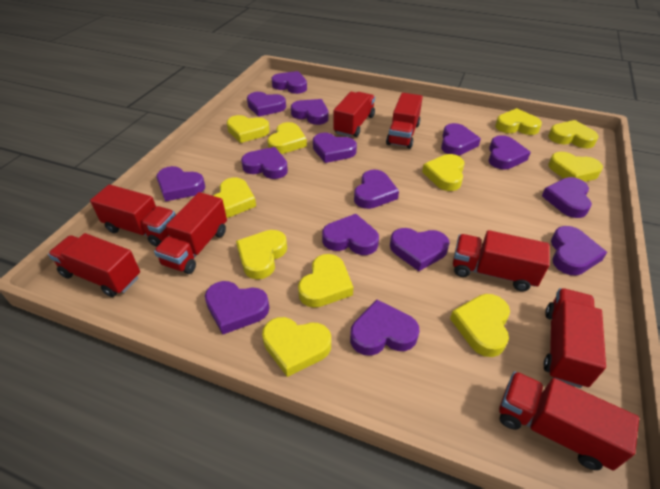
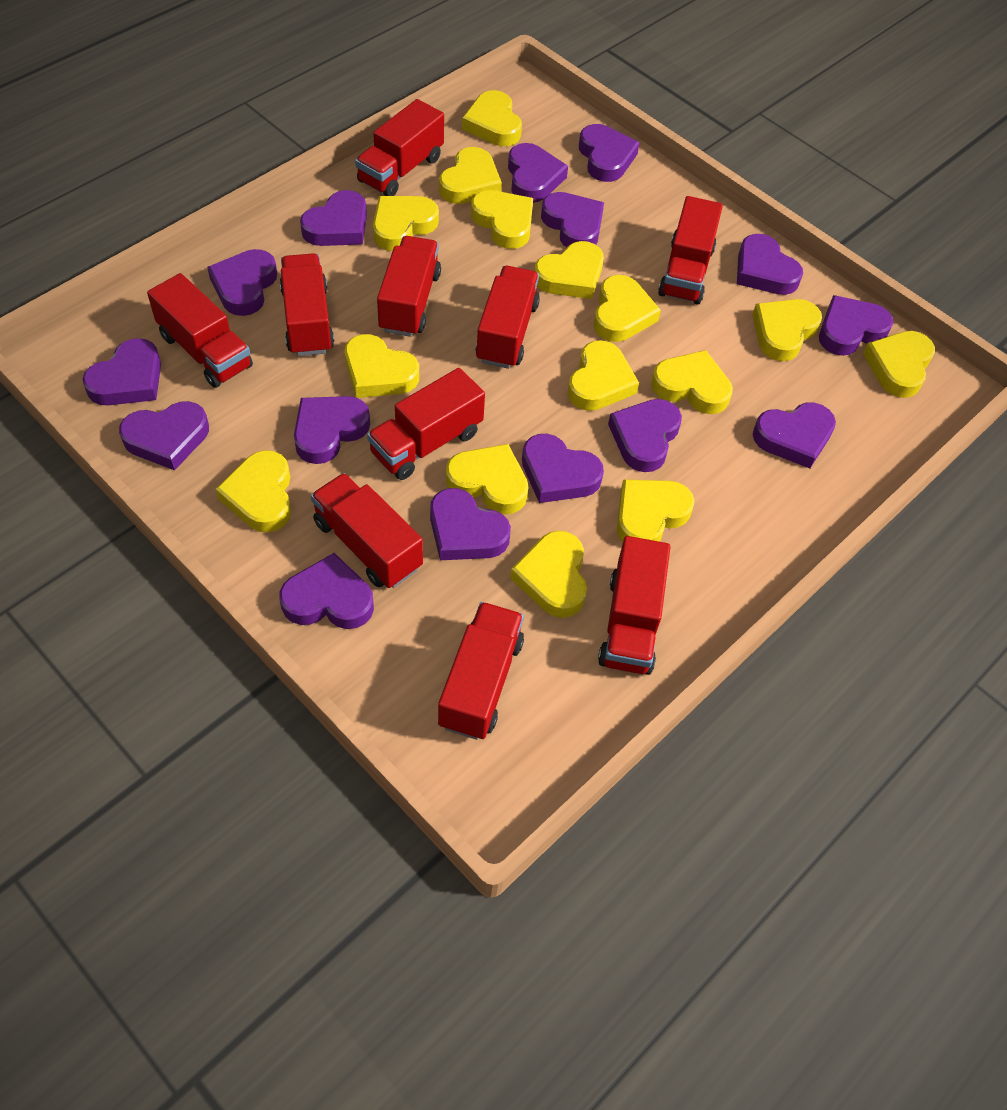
red truck: 8 -> 10
yellow heart: 11 -> 15

